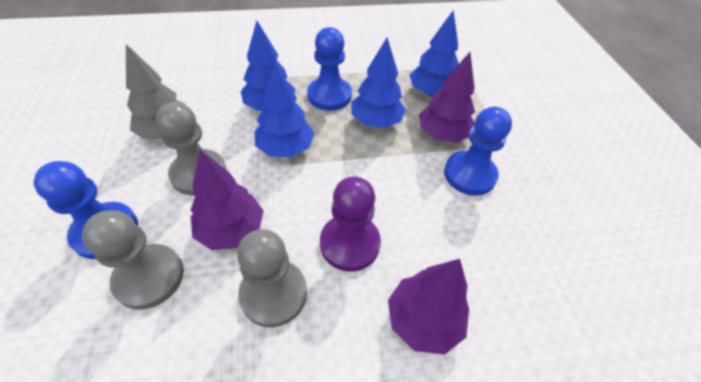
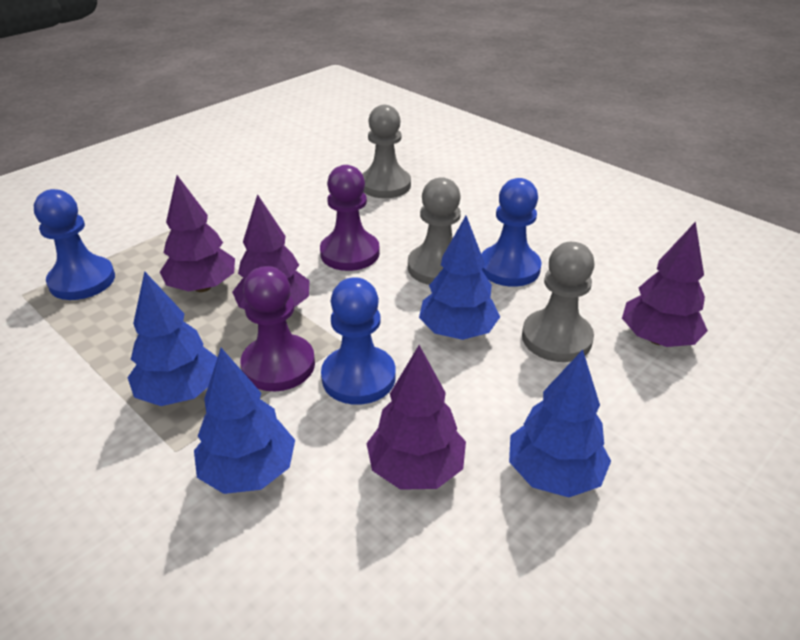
grey tree: 1 -> 0
purple pawn: 1 -> 2
purple tree: 3 -> 4

